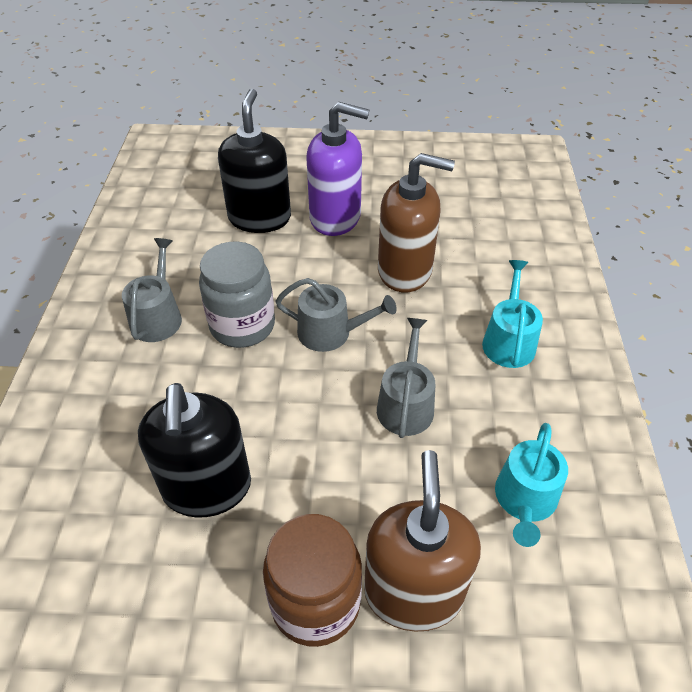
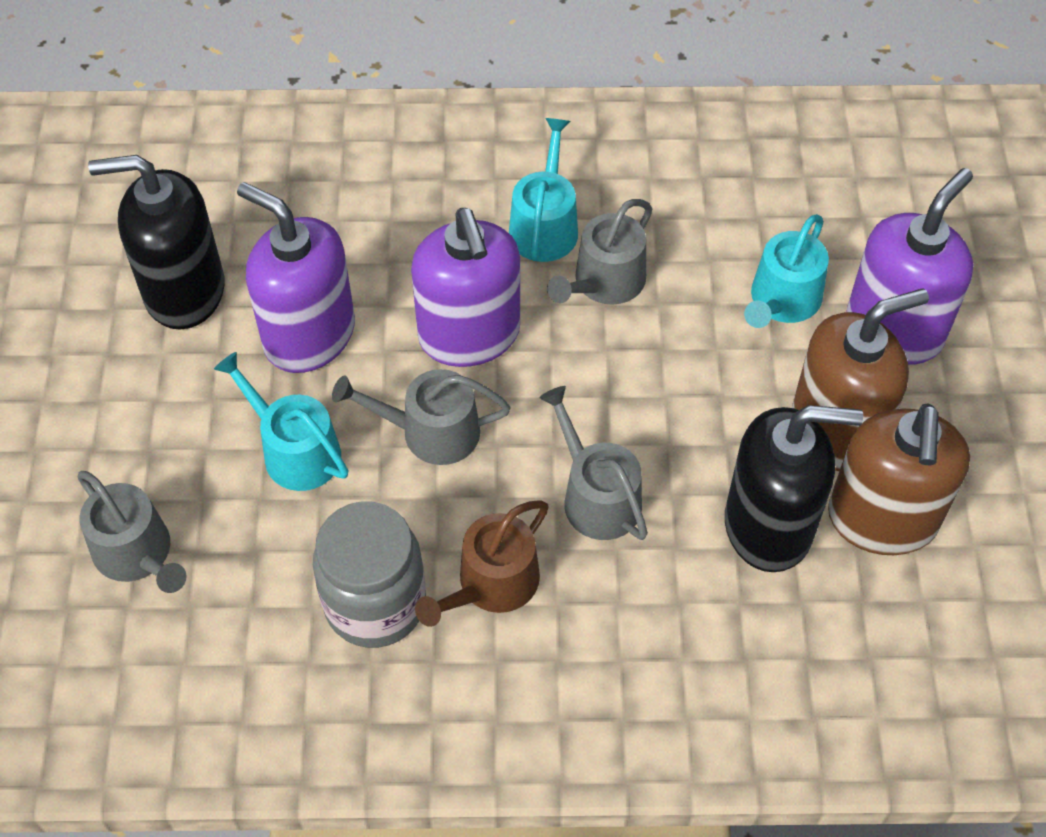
brown jar: 1 -> 0
brown watering can: 0 -> 1
grey watering can: 3 -> 4
purple soap dispenser: 1 -> 3
turquoise watering can: 2 -> 3

